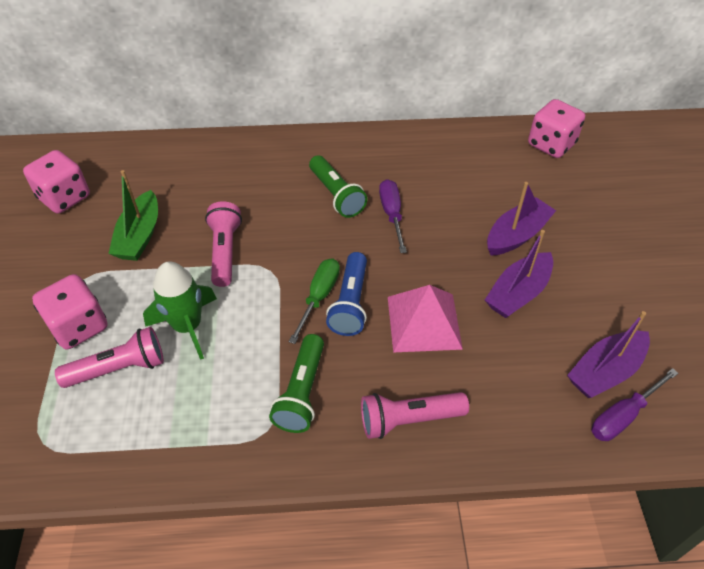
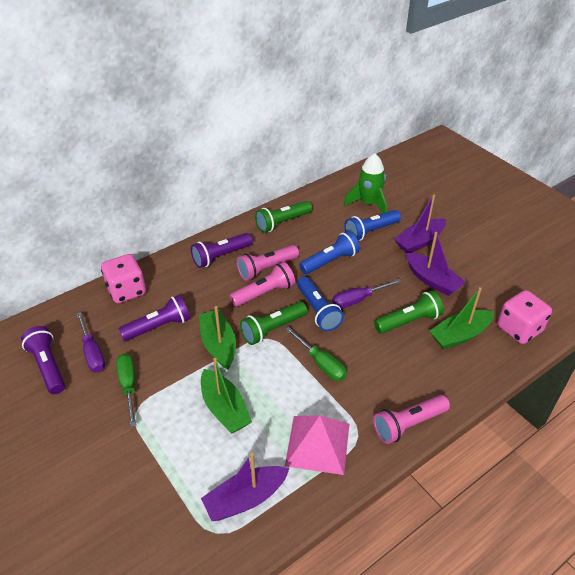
blue flashlight: 1 -> 3
green boat: 1 -> 3
green flashlight: 2 -> 3
green screwdriver: 1 -> 2
pink dice: 3 -> 2
purple flashlight: 0 -> 3

